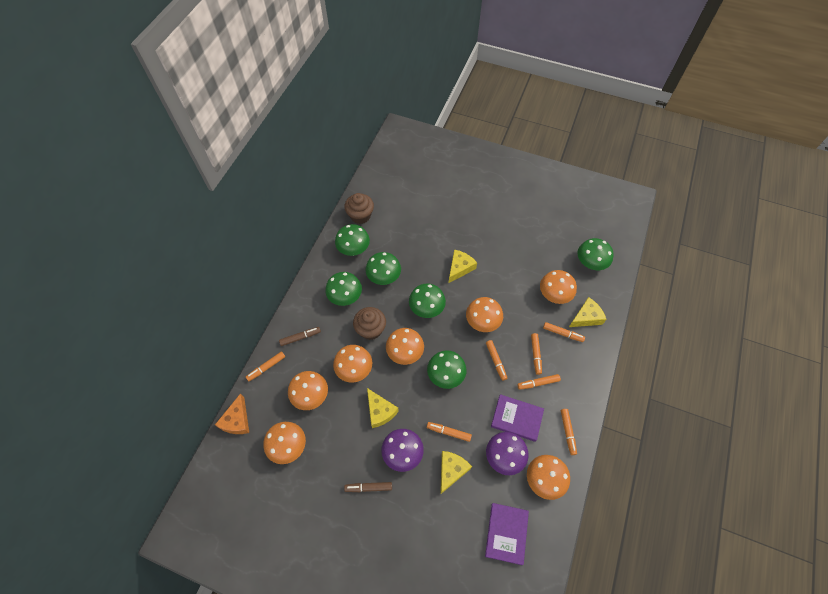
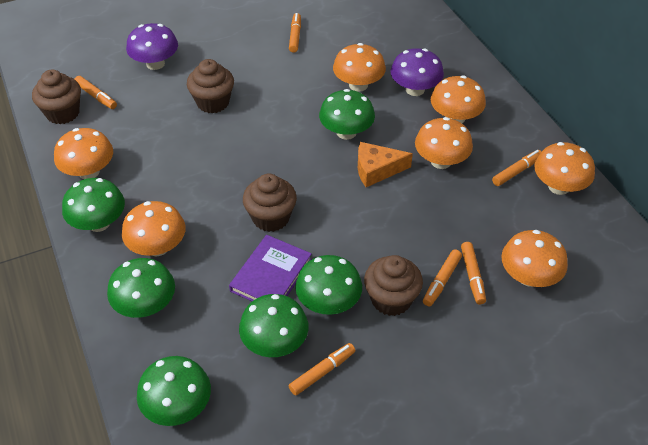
brown cupcake: 2 -> 4
brown marker: 2 -> 0
orange marker: 7 -> 6
purple book: 2 -> 1
yellow cheese: 4 -> 0

